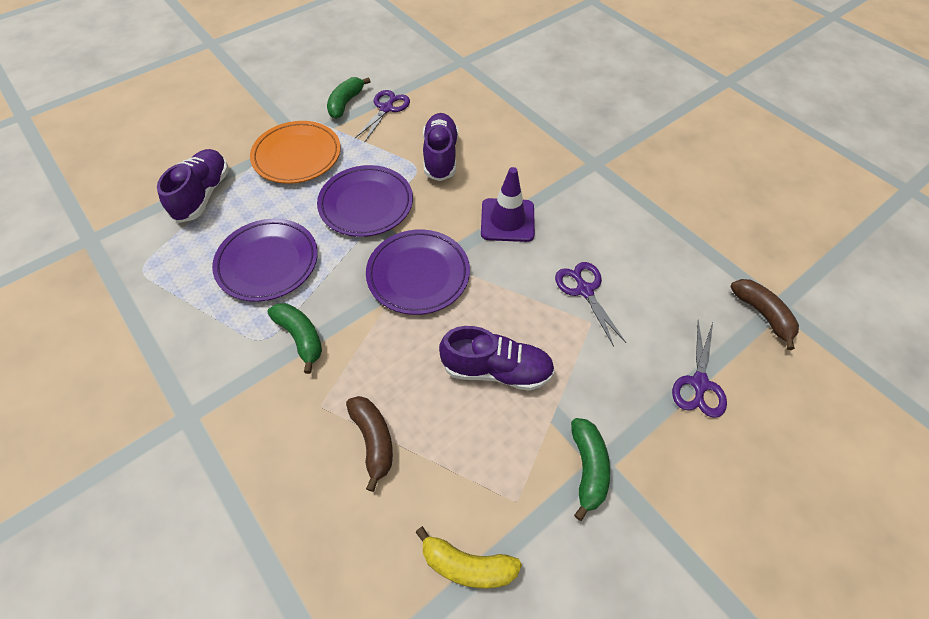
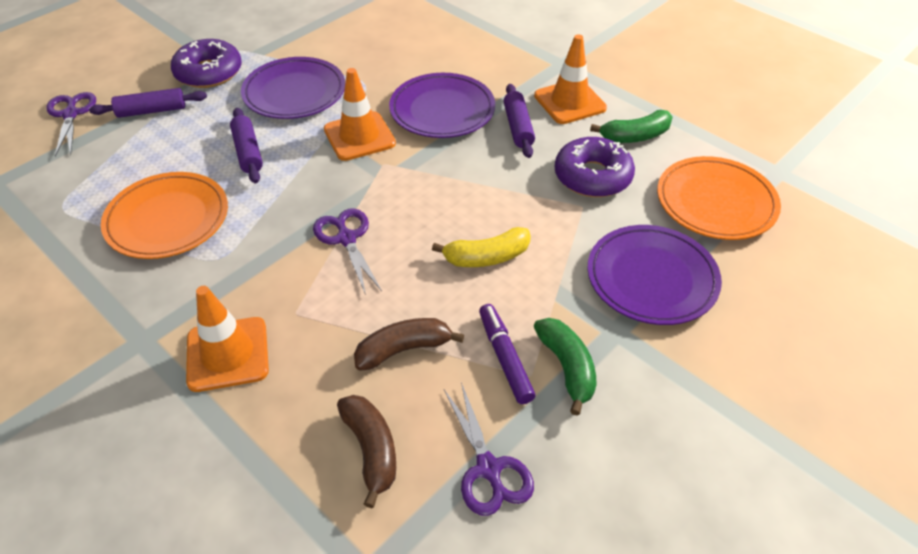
green banana: 3 -> 2
orange plate: 1 -> 2
orange traffic cone: 0 -> 3
purple donut: 0 -> 2
purple marker: 0 -> 1
purple rolling pin: 0 -> 3
purple shoe: 3 -> 0
purple traffic cone: 1 -> 0

